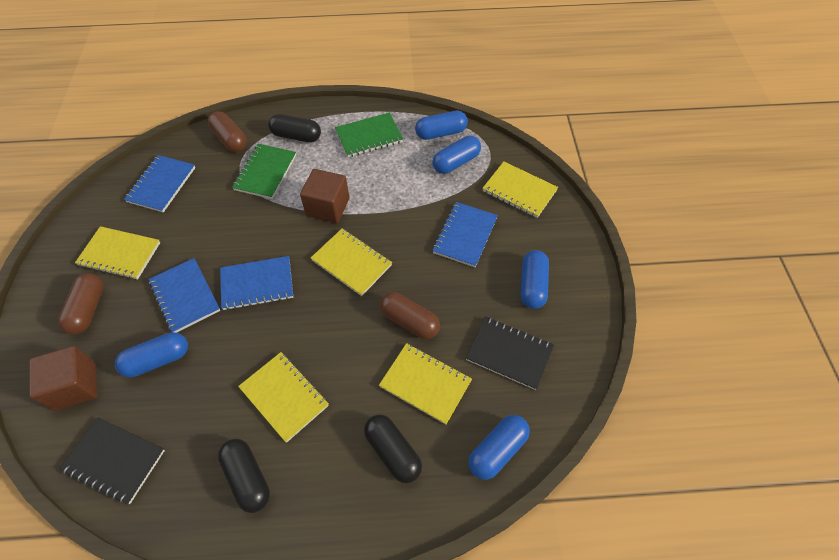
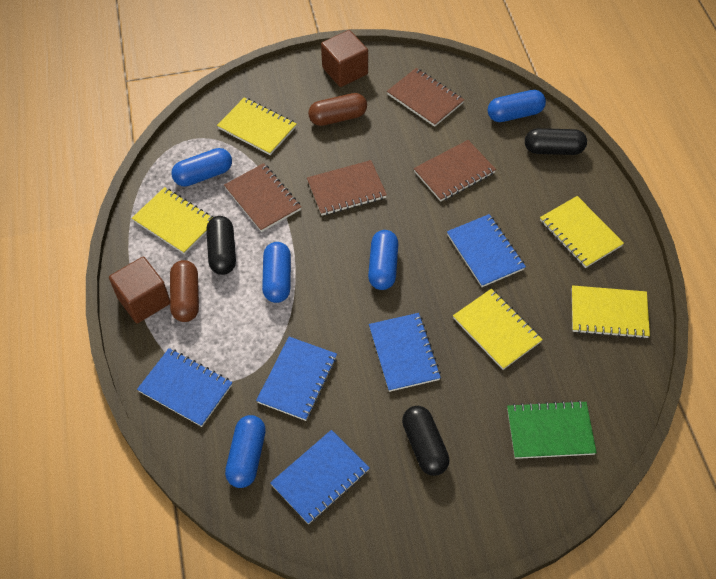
black notebook: 2 -> 0
blue notebook: 4 -> 5
brown capsule: 3 -> 2
brown notebook: 0 -> 4
green notebook: 2 -> 1

